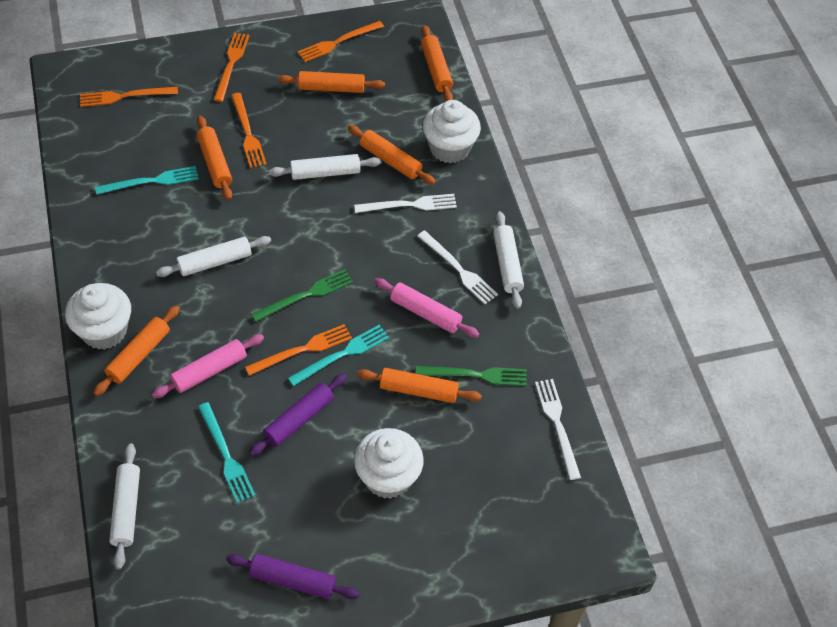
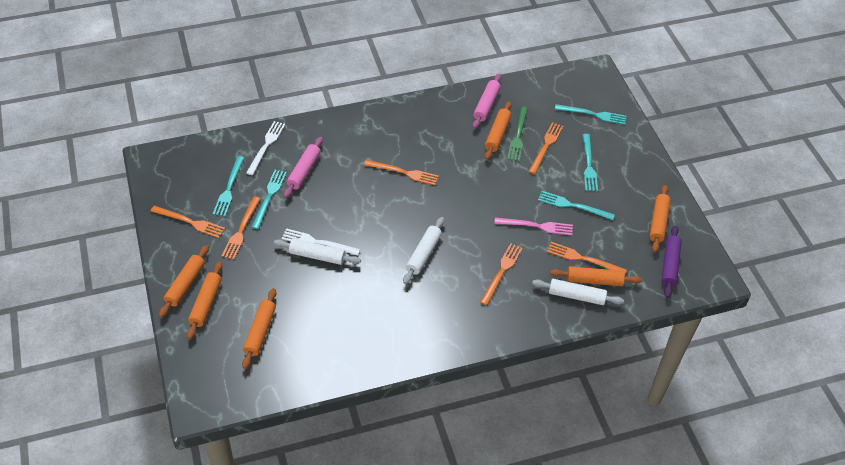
green fork: 2 -> 1
orange fork: 5 -> 6
pink fork: 0 -> 1
purple rolling pin: 2 -> 1
turquoise fork: 3 -> 5
white cupcake: 3 -> 0
white fork: 3 -> 2
white rolling pin: 4 -> 3

